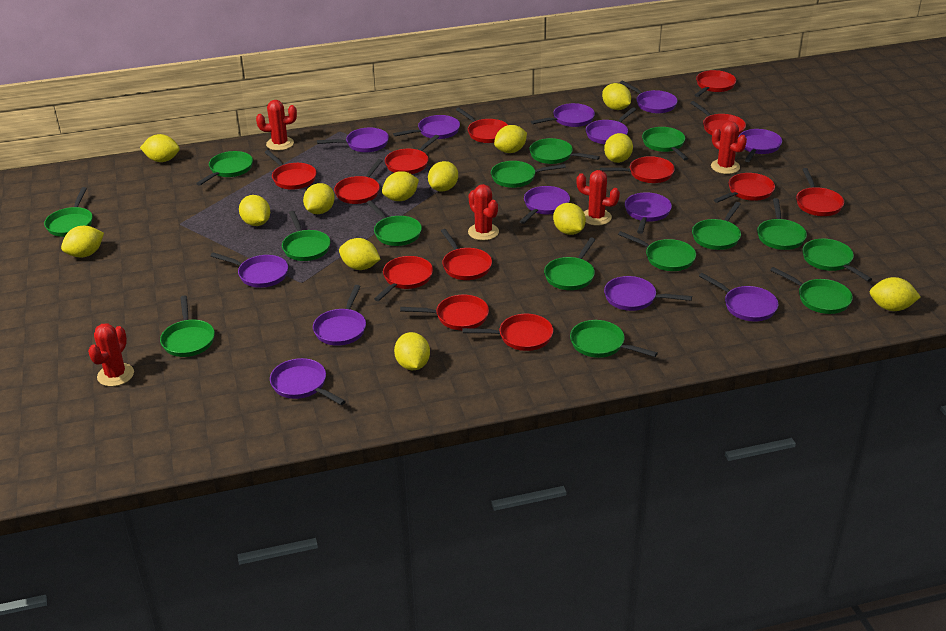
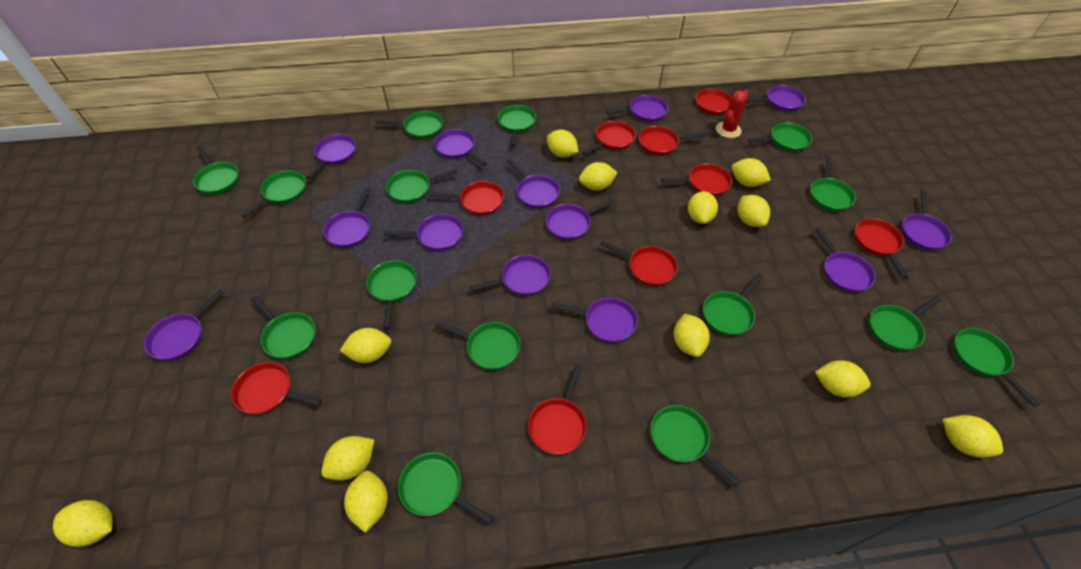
red cactus: 5 -> 1
red pan: 13 -> 9
yellow lemon: 13 -> 12

